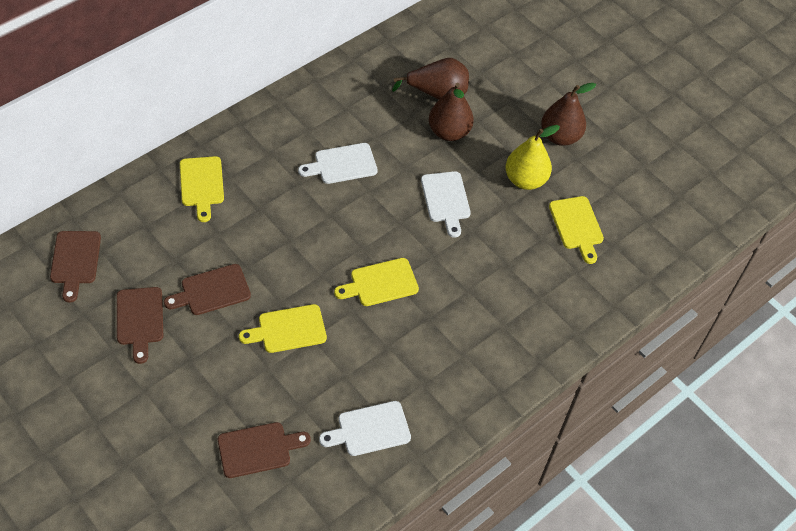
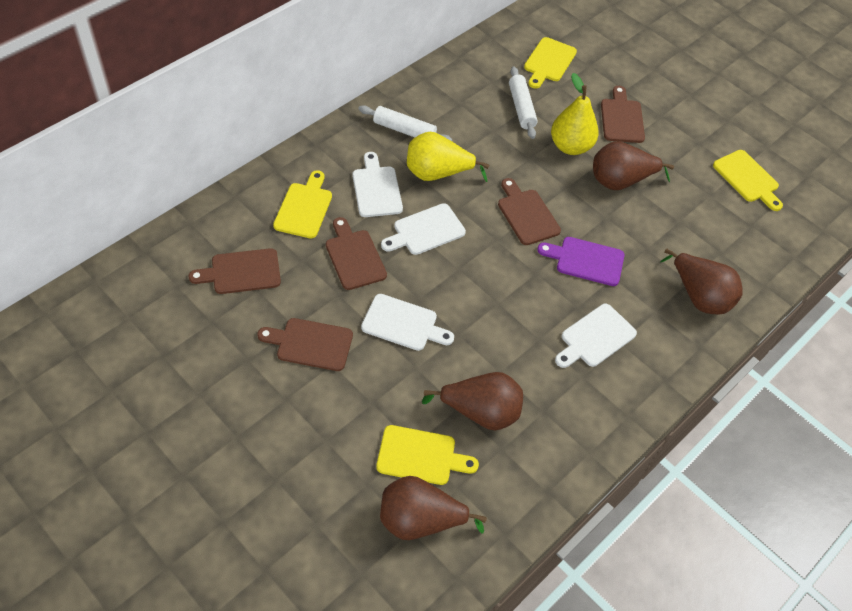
brown cutting board: 4 -> 5
brown pear: 3 -> 4
purple cutting board: 0 -> 1
white cutting board: 3 -> 4
white rolling pin: 0 -> 2
yellow pear: 1 -> 2

